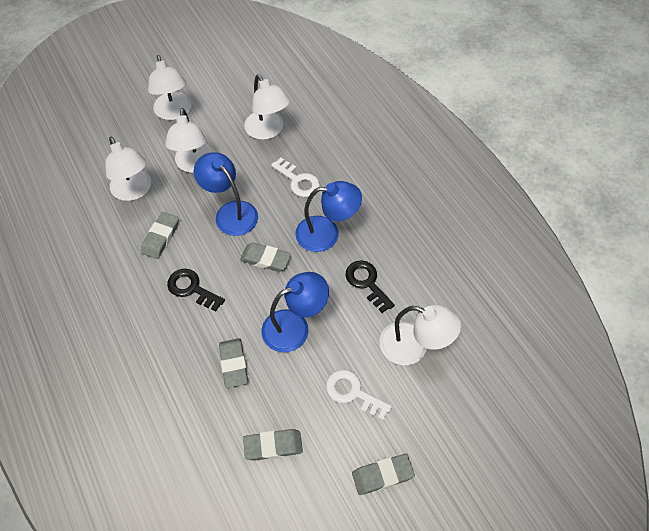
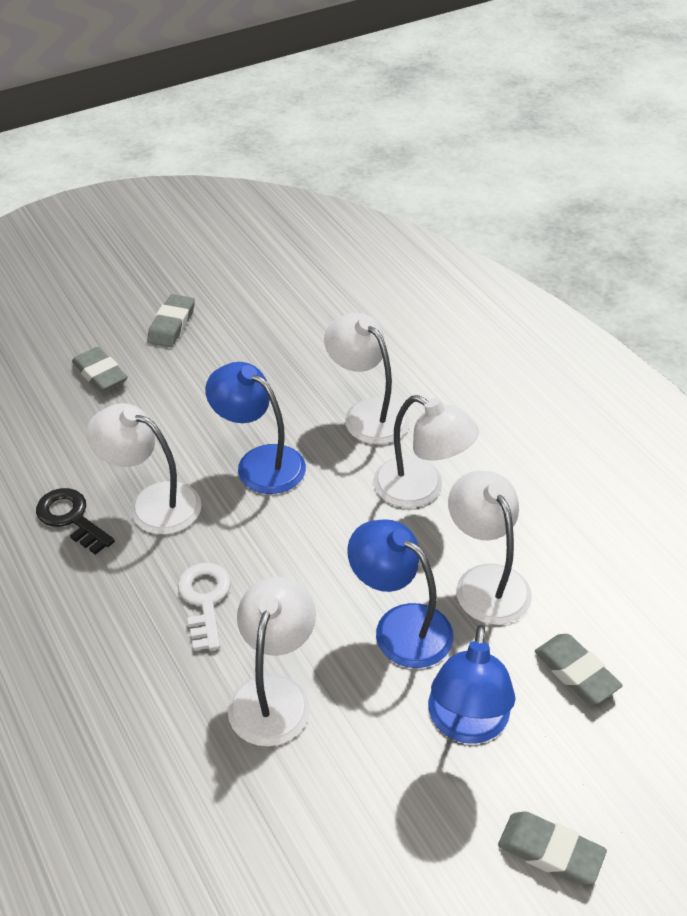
black key: 2 -> 1
grey eraser: 5 -> 4
white key: 2 -> 1

